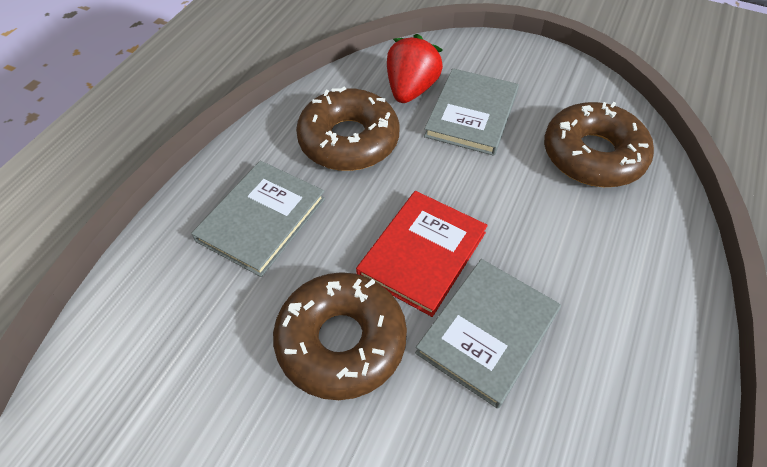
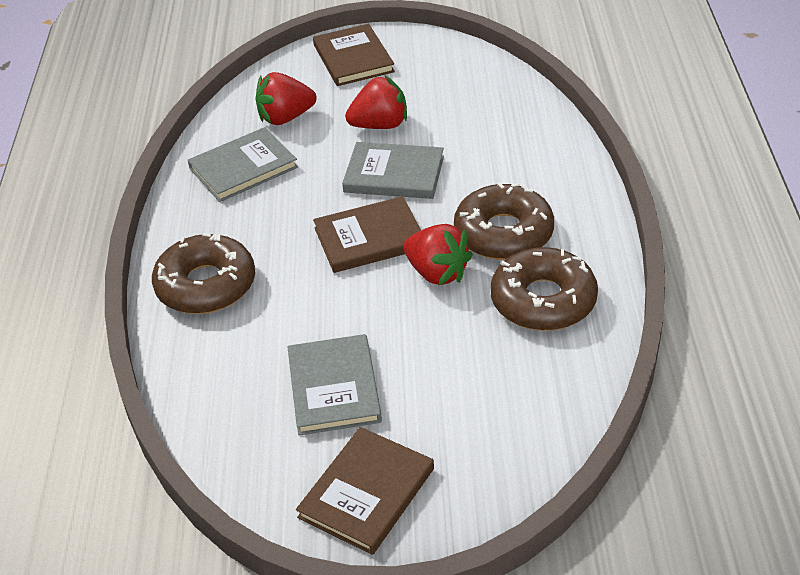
brown book: 0 -> 3
red book: 1 -> 0
red strawberry: 1 -> 3

